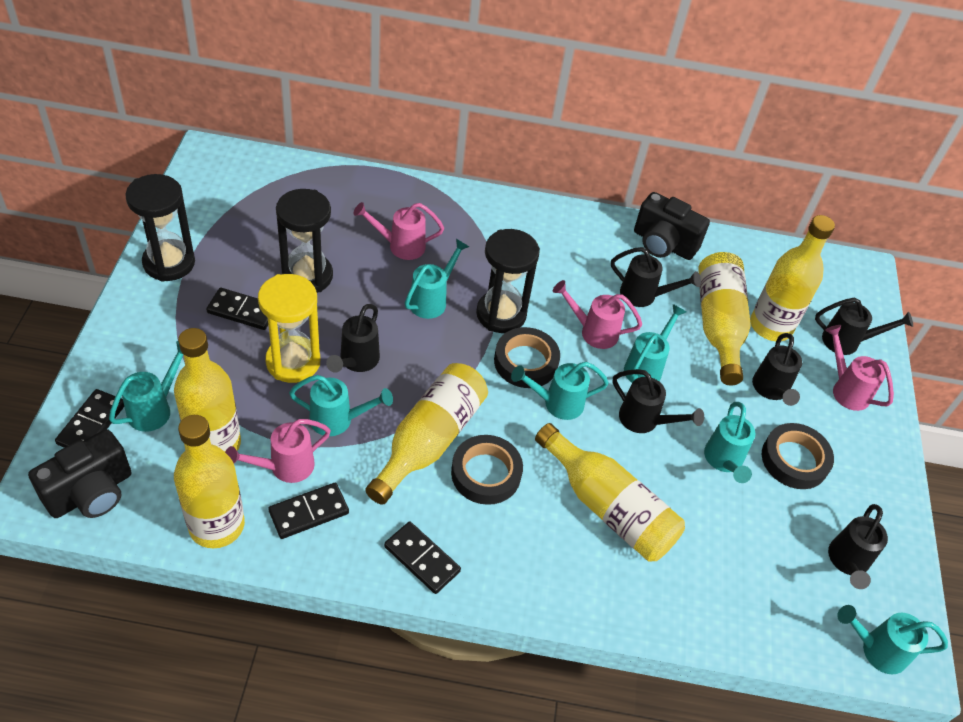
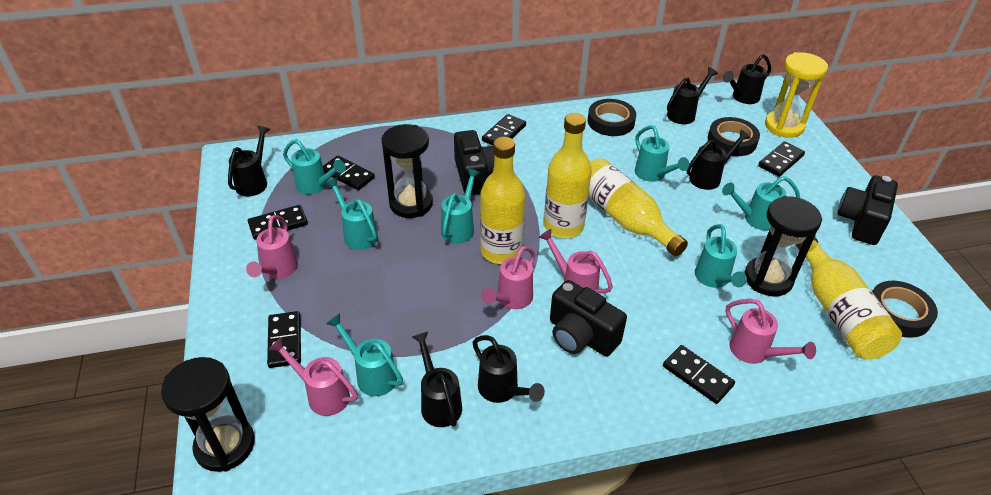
black camera: 2 -> 3
black domino: 4 -> 6
pink watering can: 4 -> 5
yellow bottle: 6 -> 4

